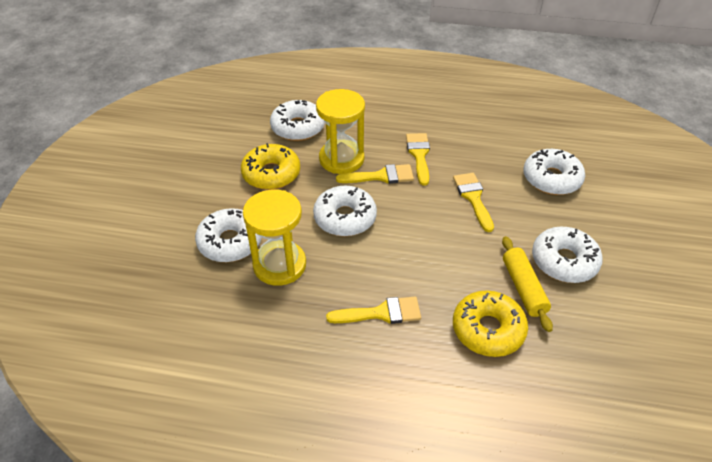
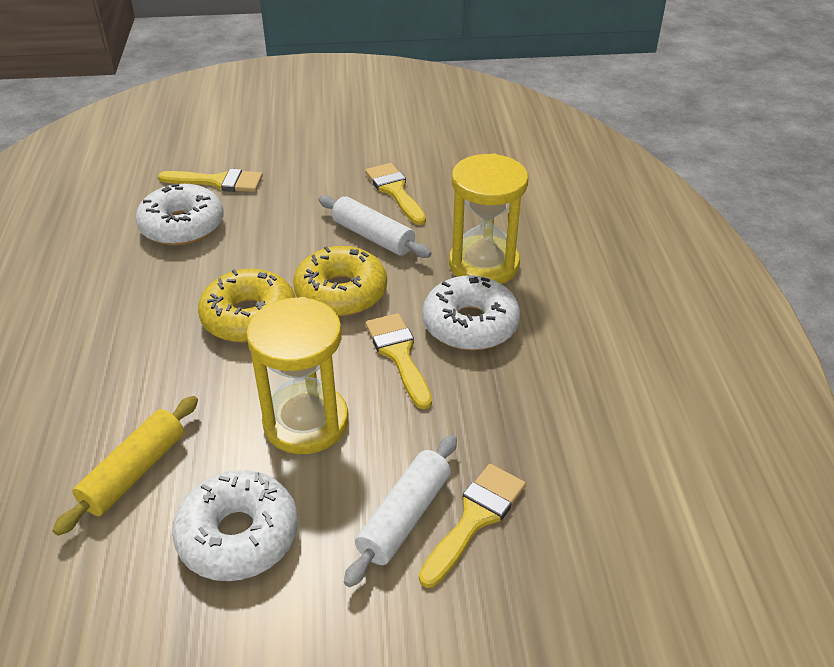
white donut: 5 -> 3
white rolling pin: 0 -> 2

